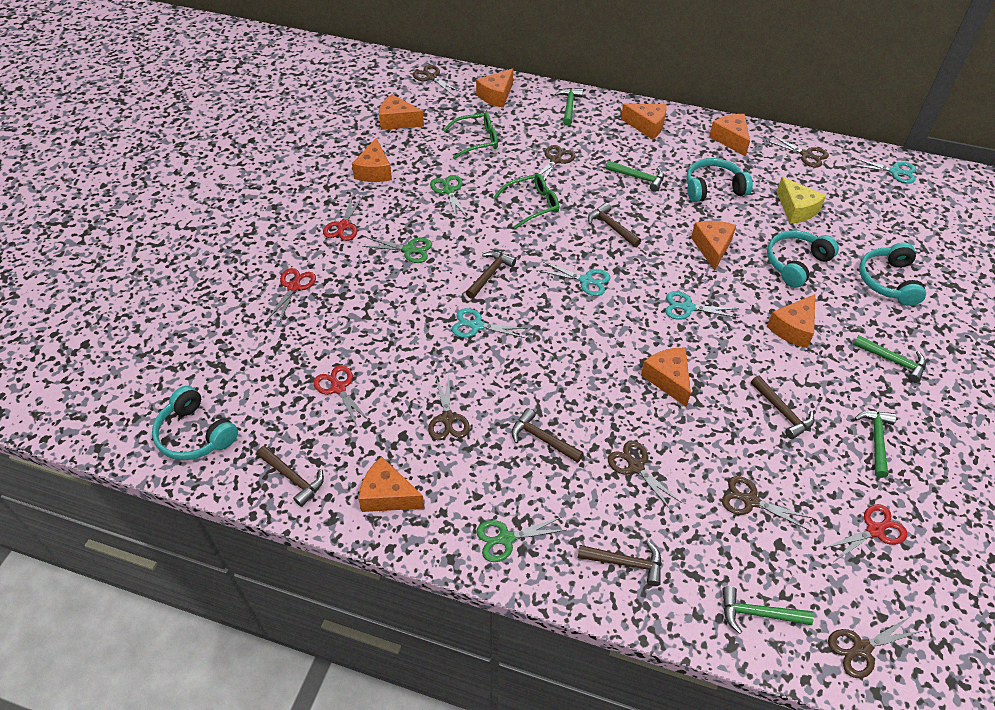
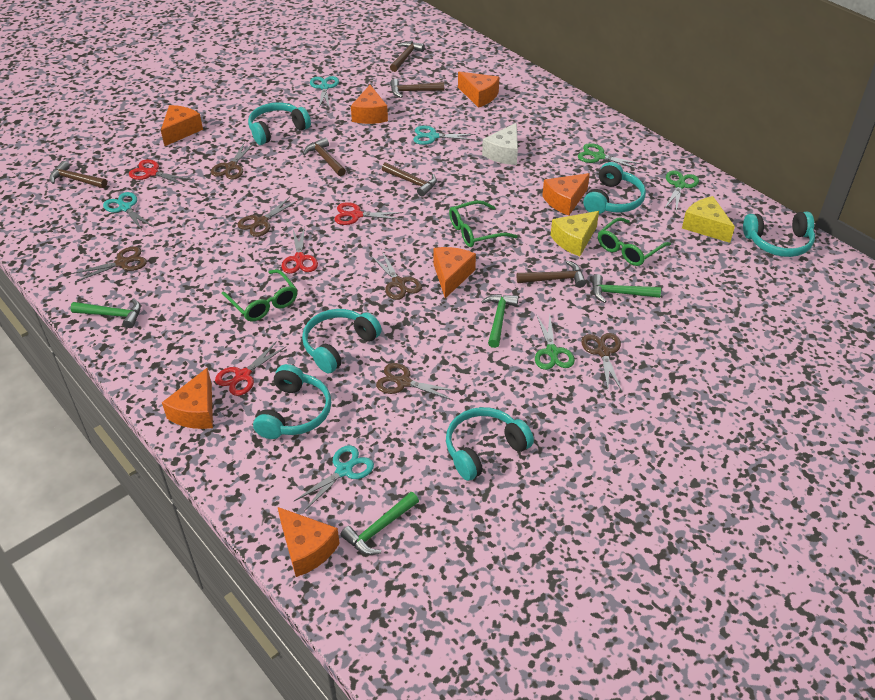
brown scissors: 7 -> 6
green glasses: 2 -> 3
green hammer: 5 -> 4
orange cheese: 9 -> 7
turquoise headphones: 4 -> 6
white cheese: 0 -> 1
yellow cheese: 1 -> 2

